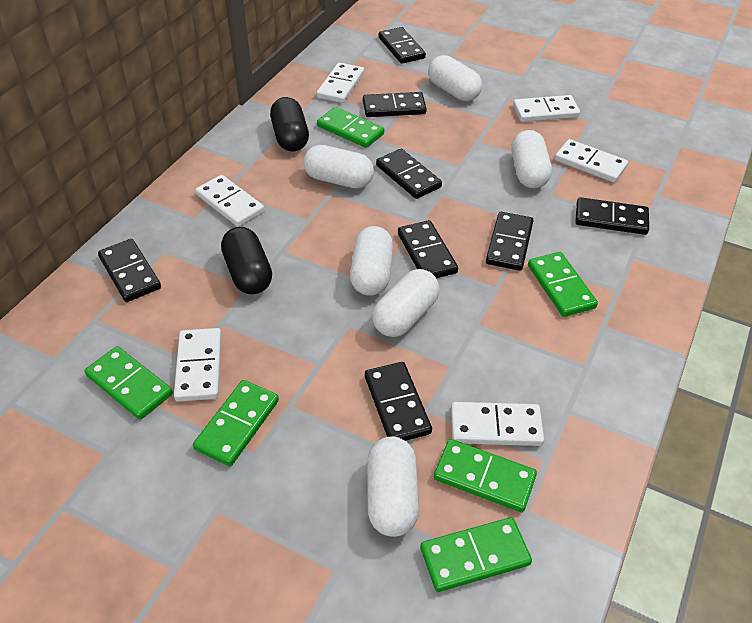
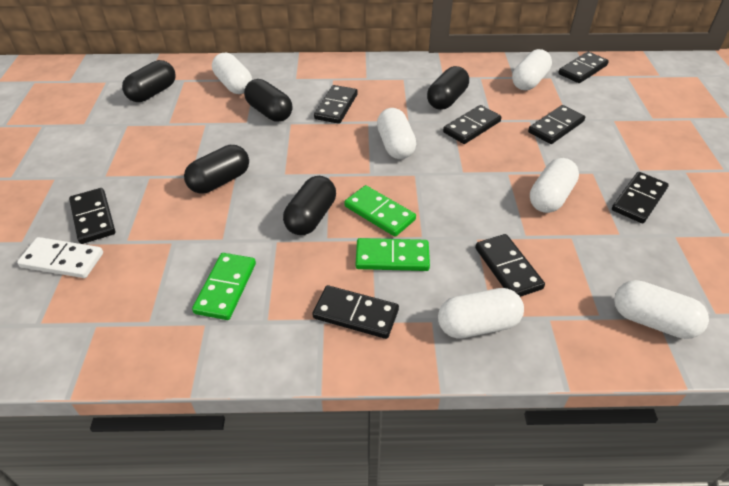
black capsule: 2 -> 5
green domino: 6 -> 3
white domino: 6 -> 1

